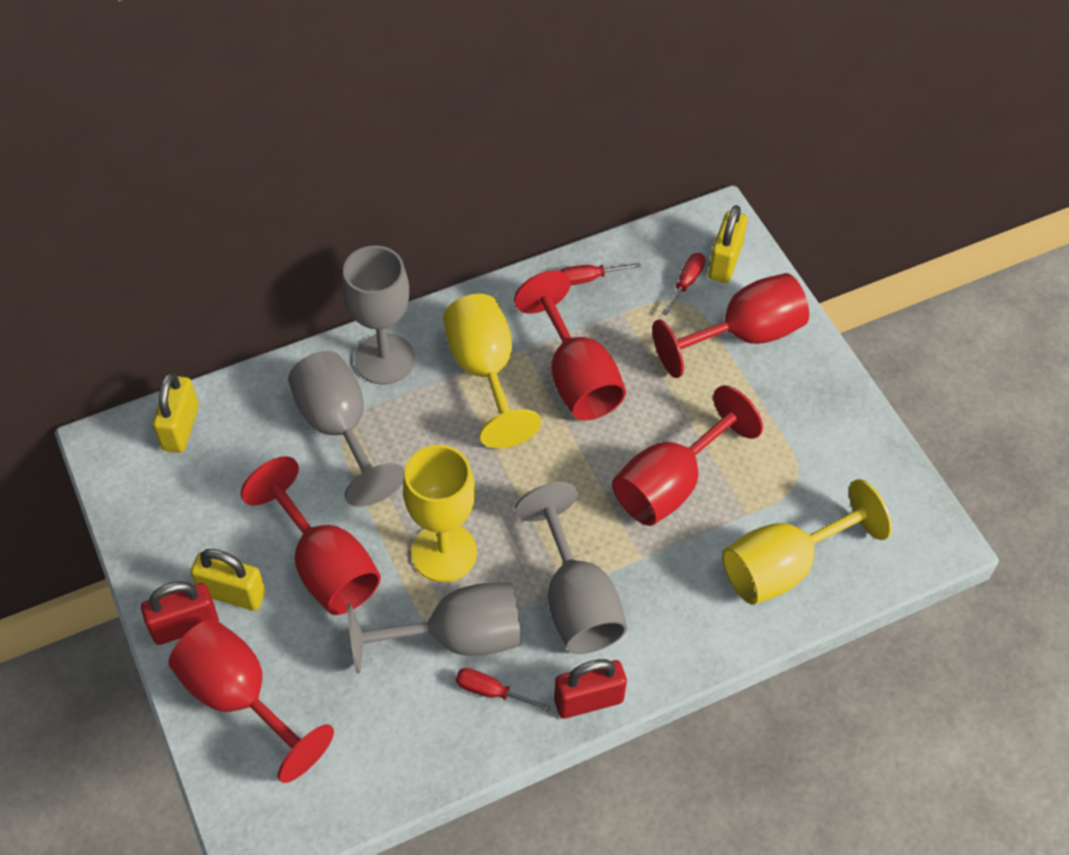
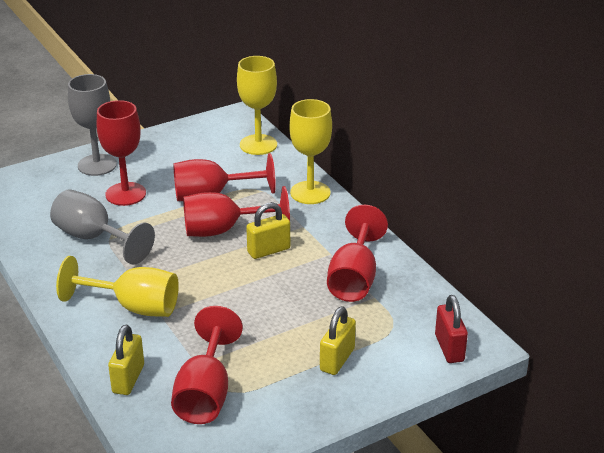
grey goblet: 4 -> 2
red padlock: 2 -> 1
red screwdriver: 3 -> 0

